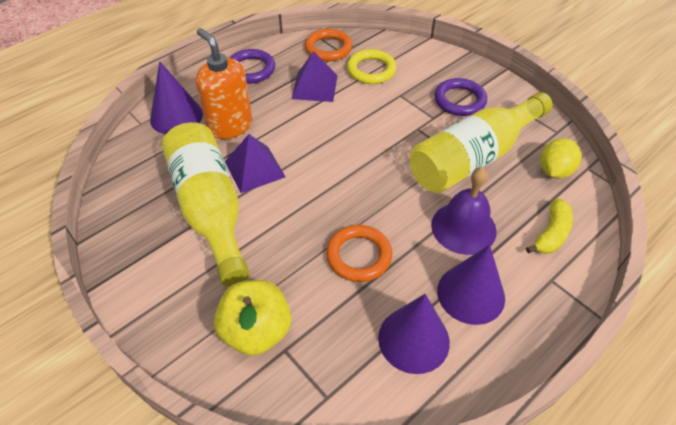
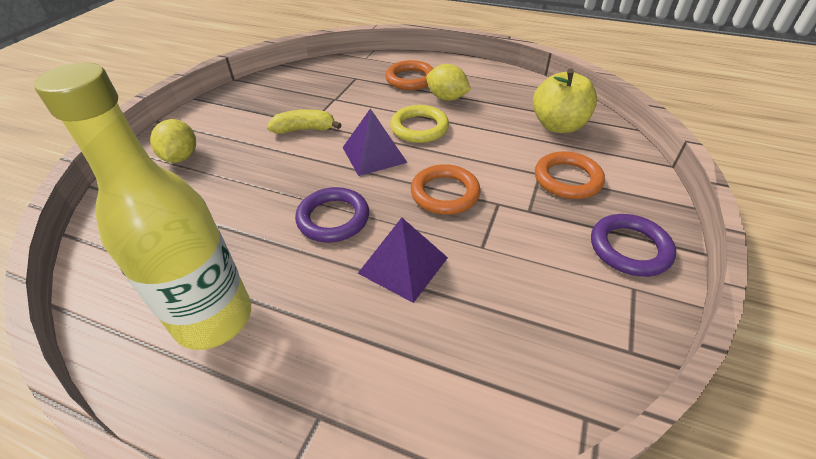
orange ring: 2 -> 3
orange soap dispenser: 1 -> 0
purple bell: 1 -> 0
purple cone: 3 -> 0
yellow bottle: 2 -> 1
yellow lemon: 1 -> 2

